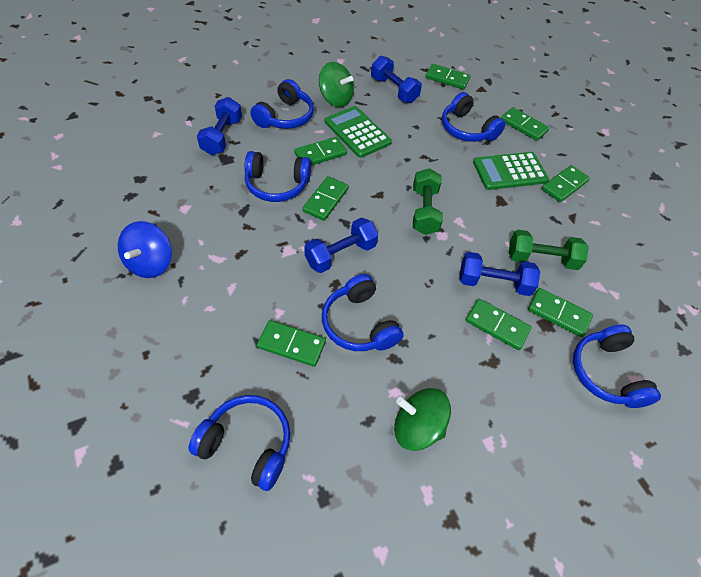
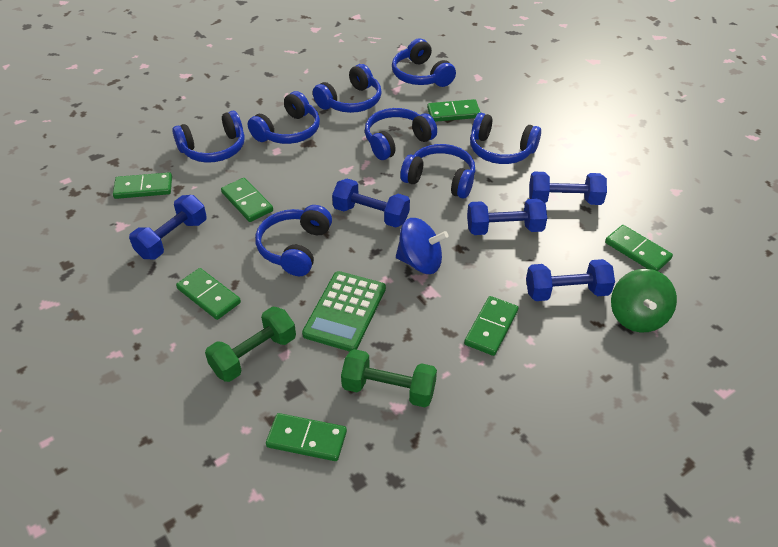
blue dumbbell: 4 -> 5
blue headphones: 6 -> 8
green calculator: 2 -> 1
green domino: 8 -> 7
green spinning top: 2 -> 1

